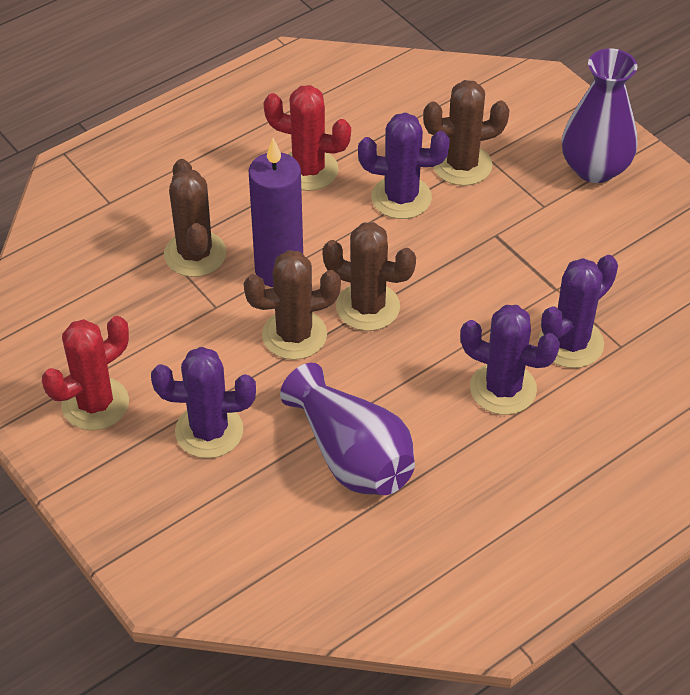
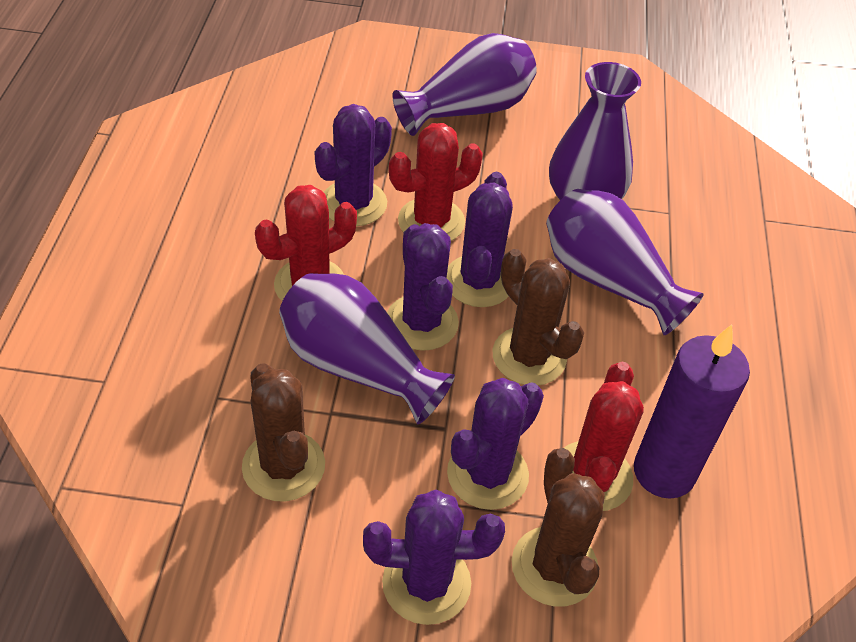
brown cactus: 4 -> 3
purple cactus: 4 -> 5
purple vase: 2 -> 4
red cactus: 2 -> 3

